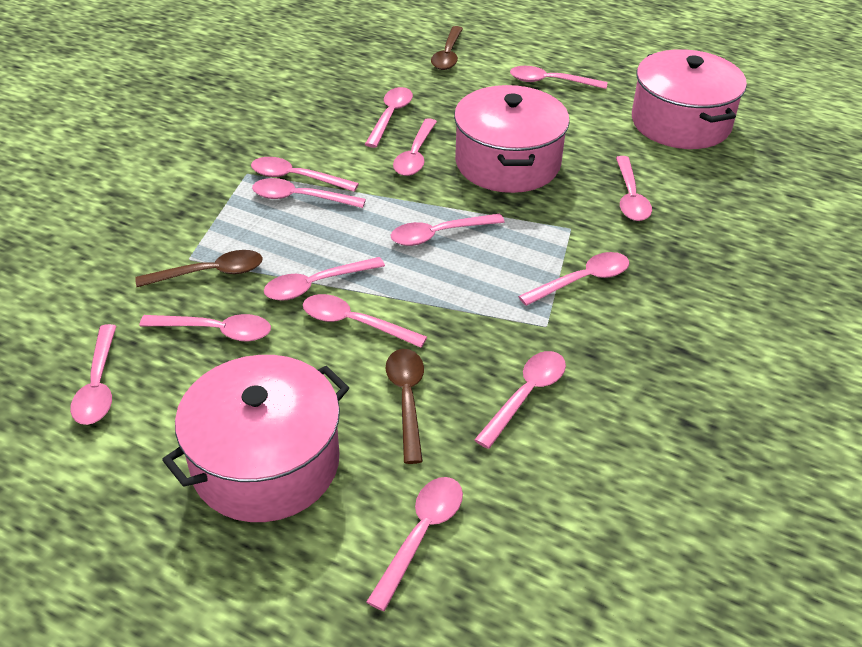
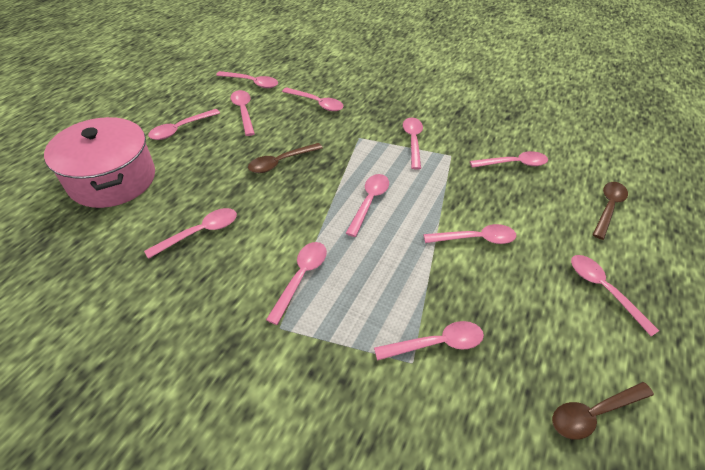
pink pot: 3 -> 1
pink spoon: 14 -> 12

